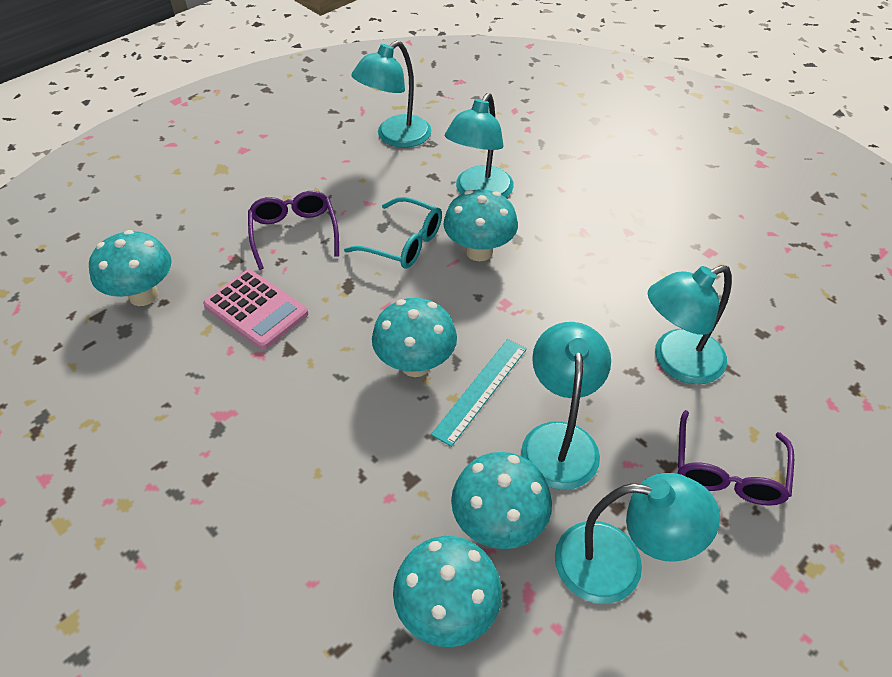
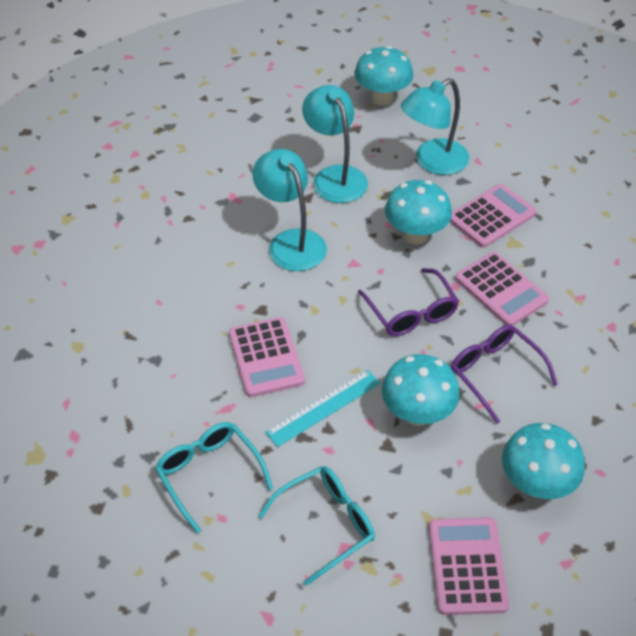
pink calculator: 1 -> 4
turquoise glasses: 1 -> 2
turquoise lamp: 5 -> 3
turquoise mushroom: 5 -> 4

